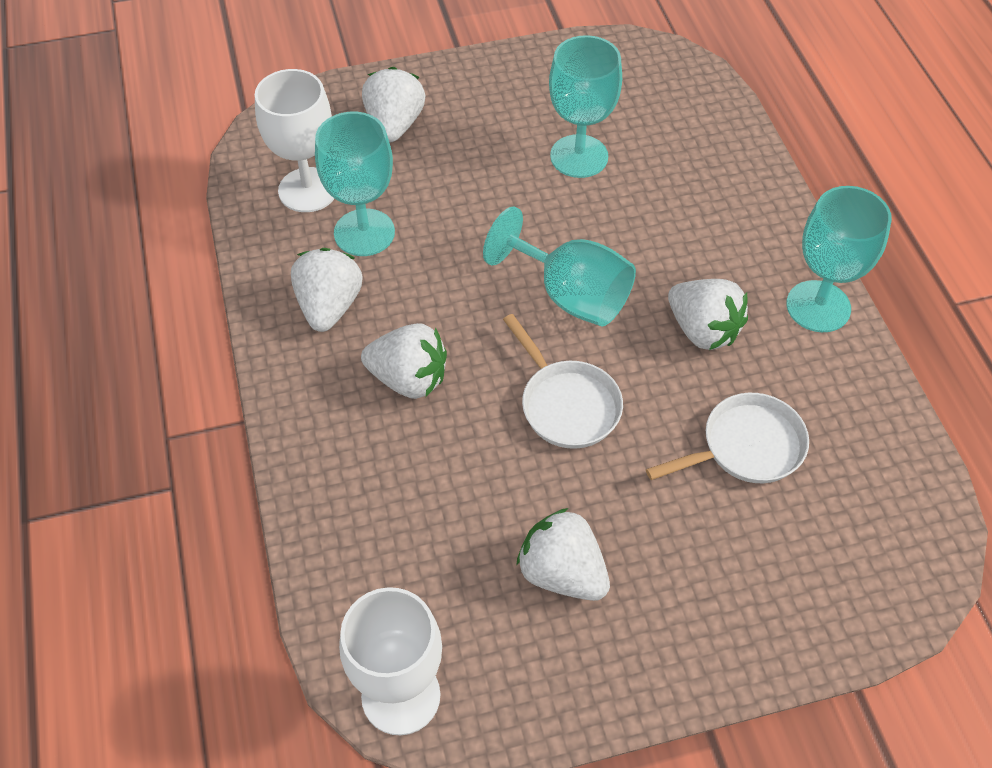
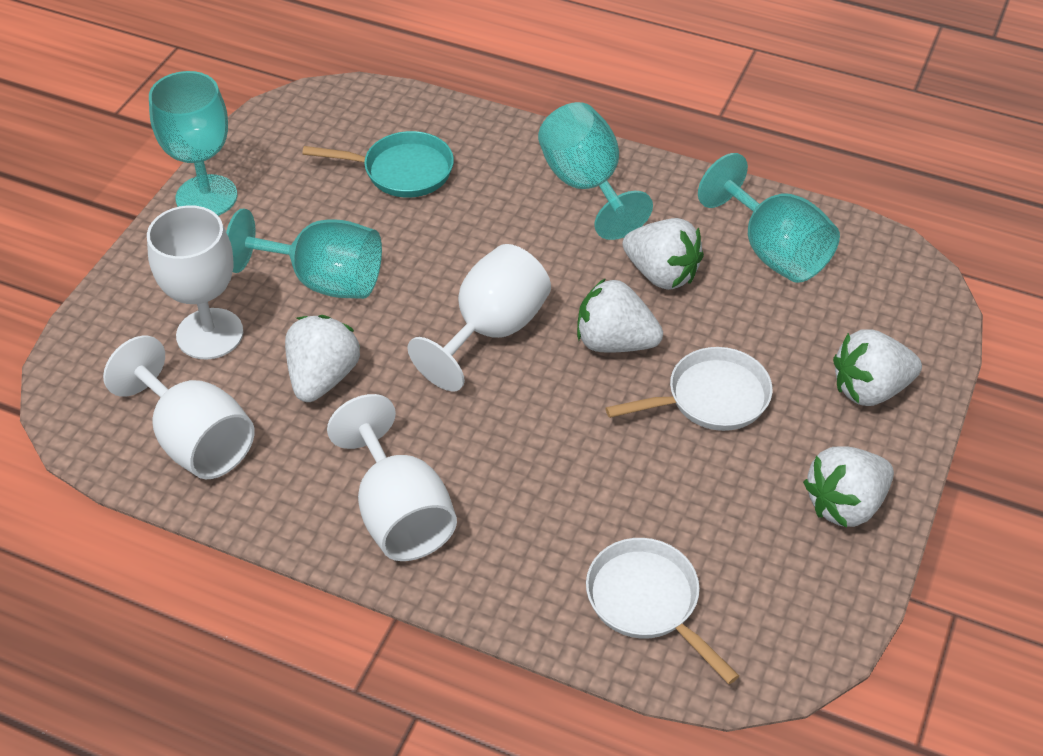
turquoise pan: 0 -> 1
white goblet: 2 -> 4

